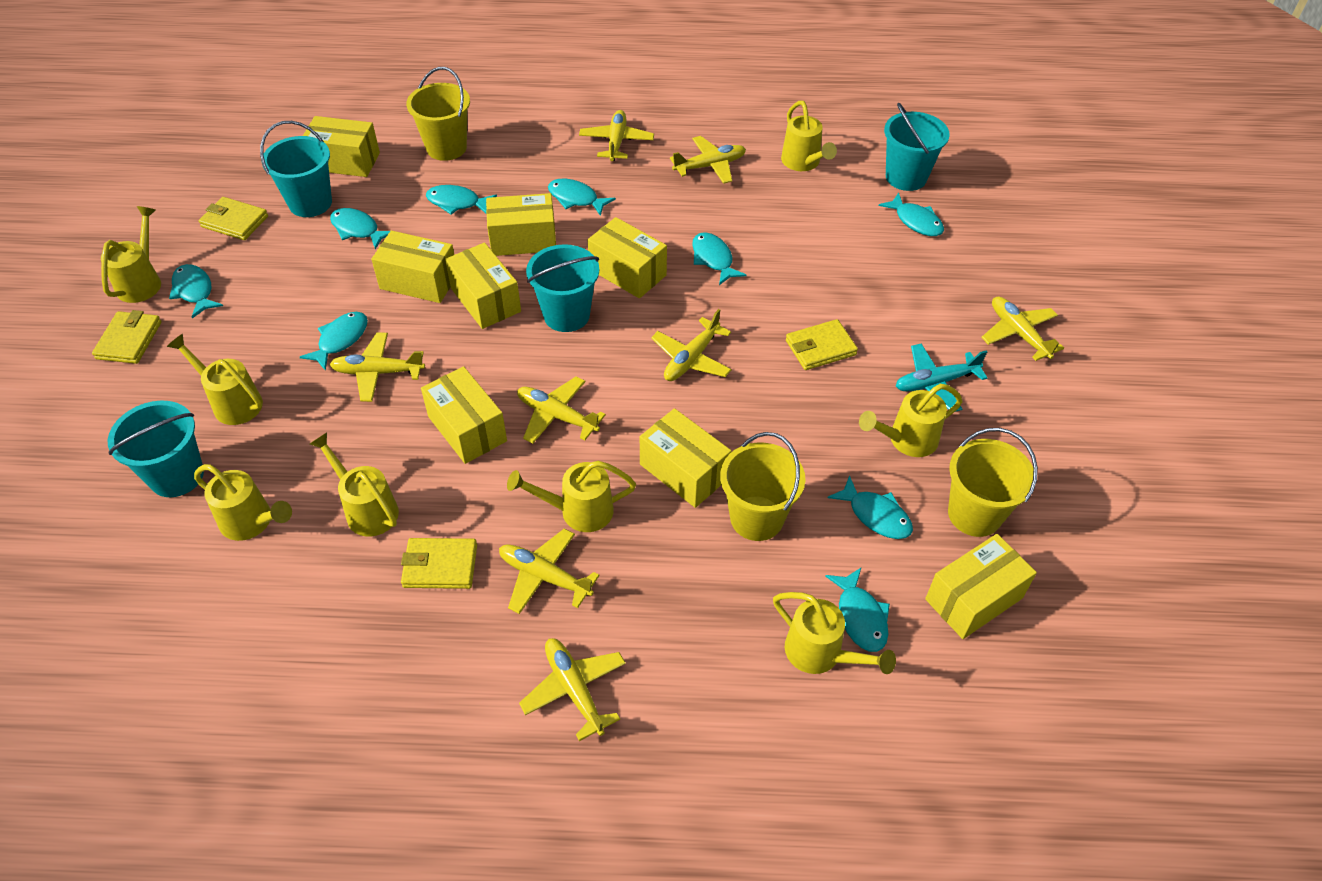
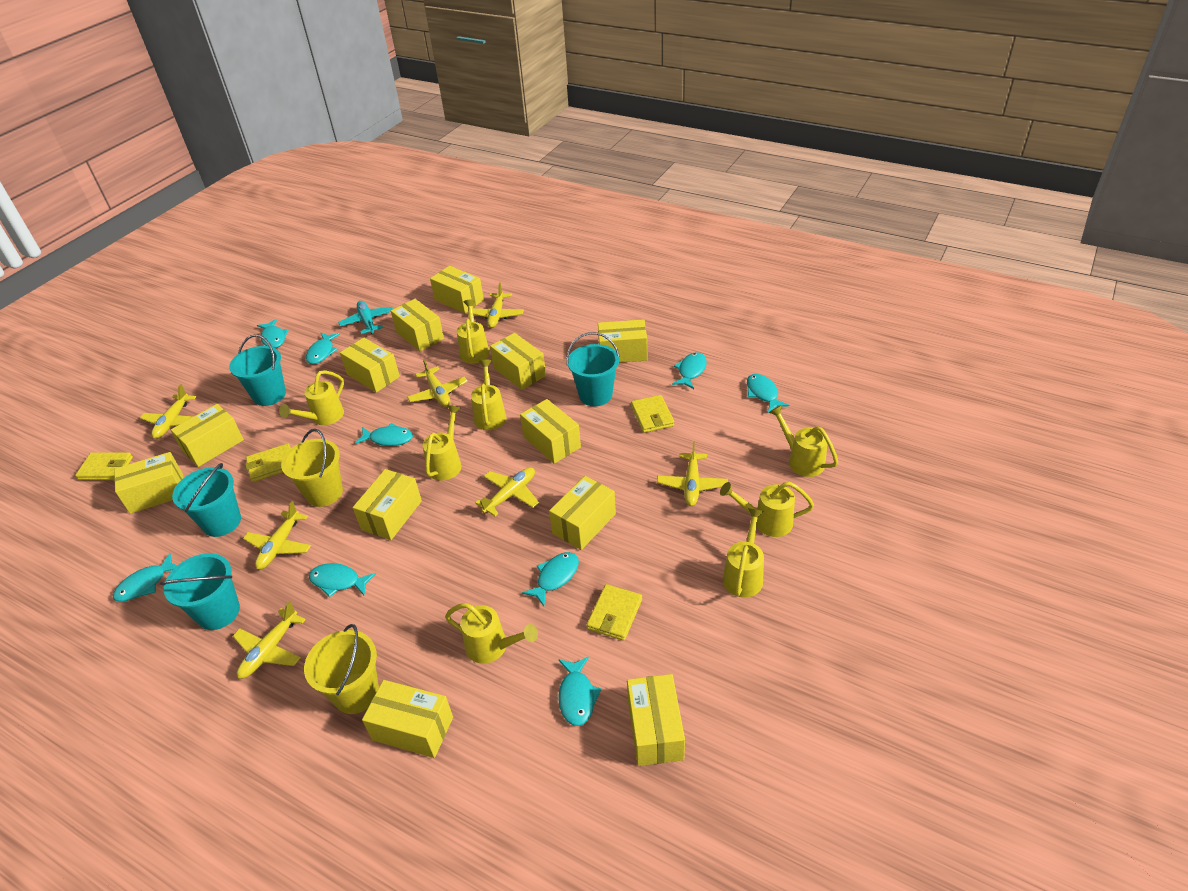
yellow box: 8 -> 12
yellow bucket: 3 -> 2
yellow plane: 8 -> 7

